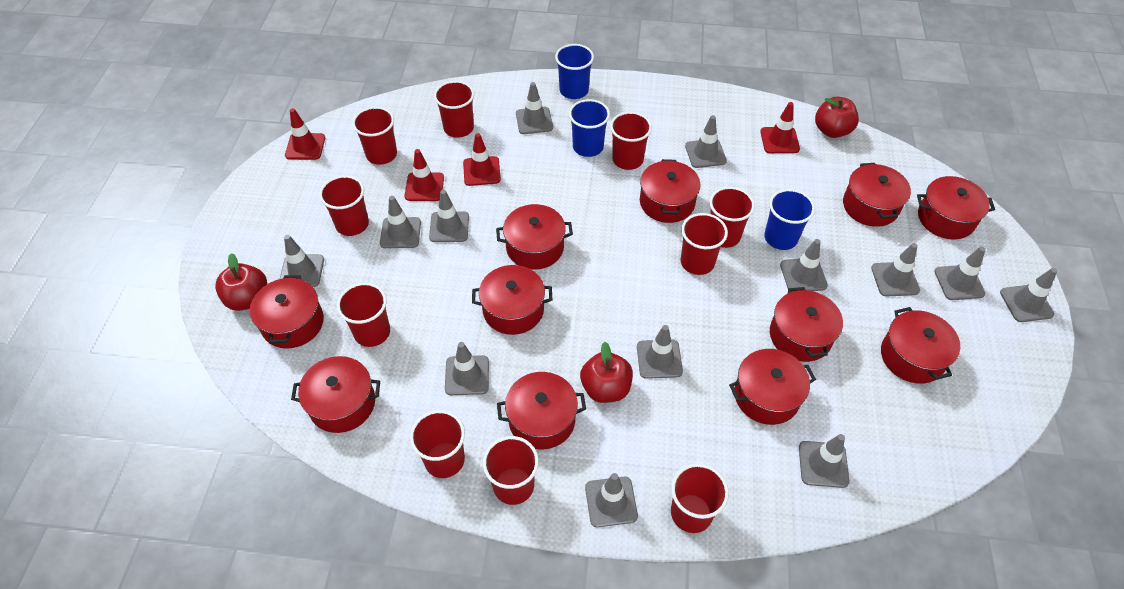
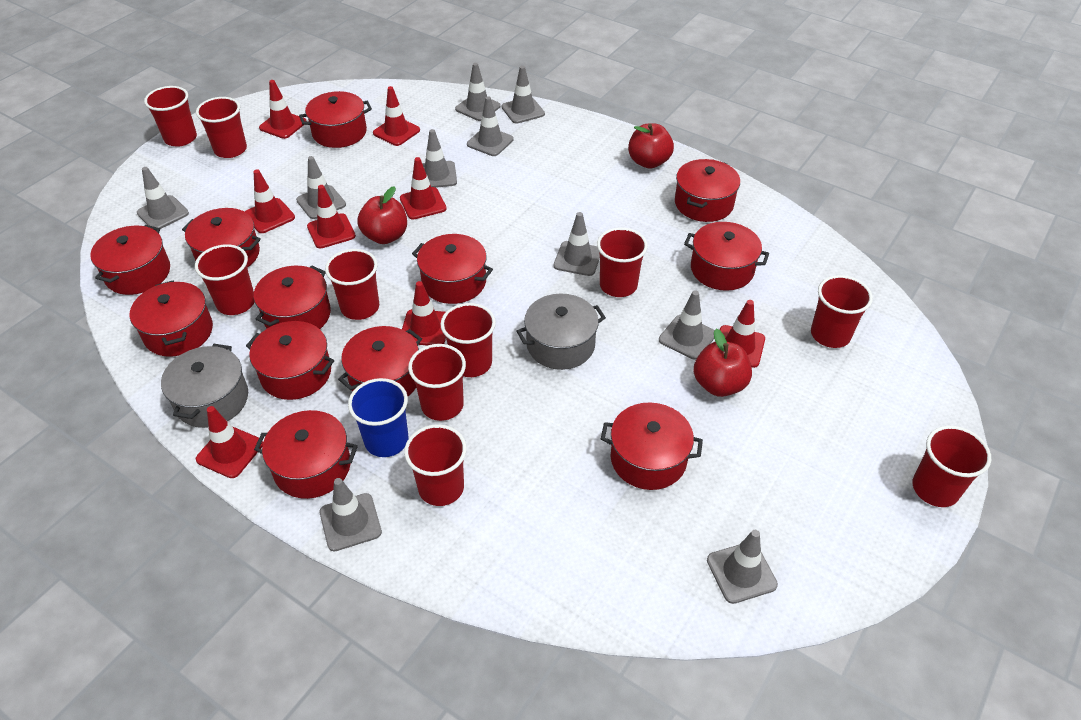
blue cup: 3 -> 1
grey pot: 0 -> 2
grey traffic cone: 13 -> 10
red pot: 11 -> 12
red traffic cone: 4 -> 8

